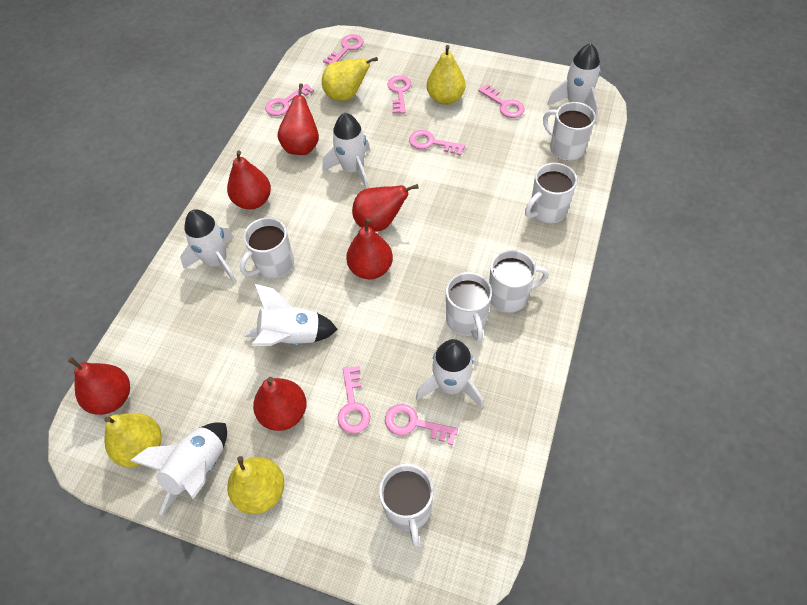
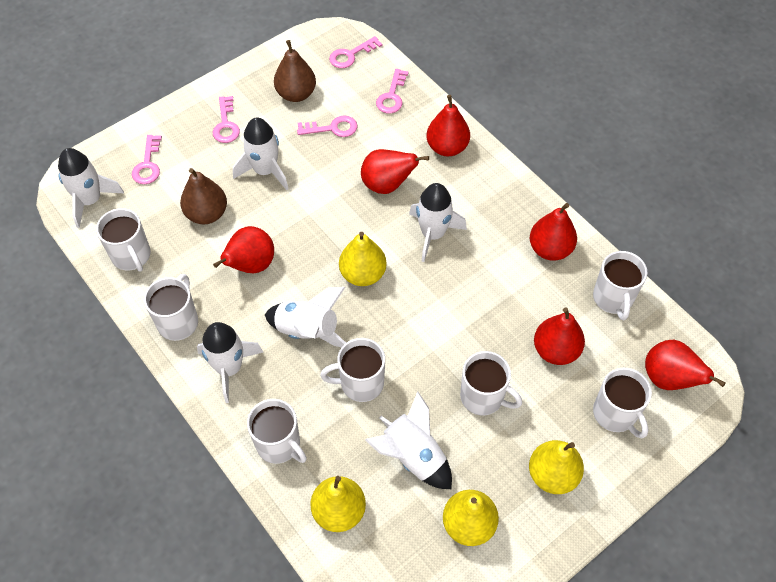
brown pear: 0 -> 2
pink key: 7 -> 5
white mug: 6 -> 7

